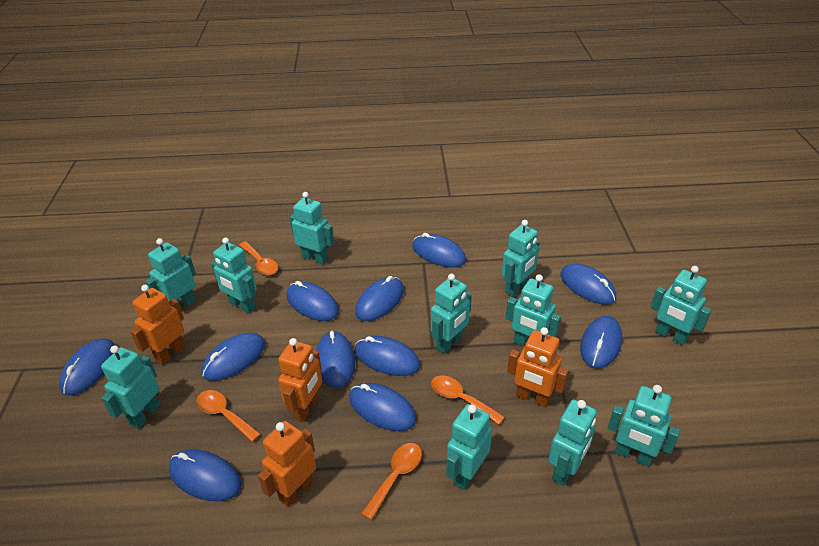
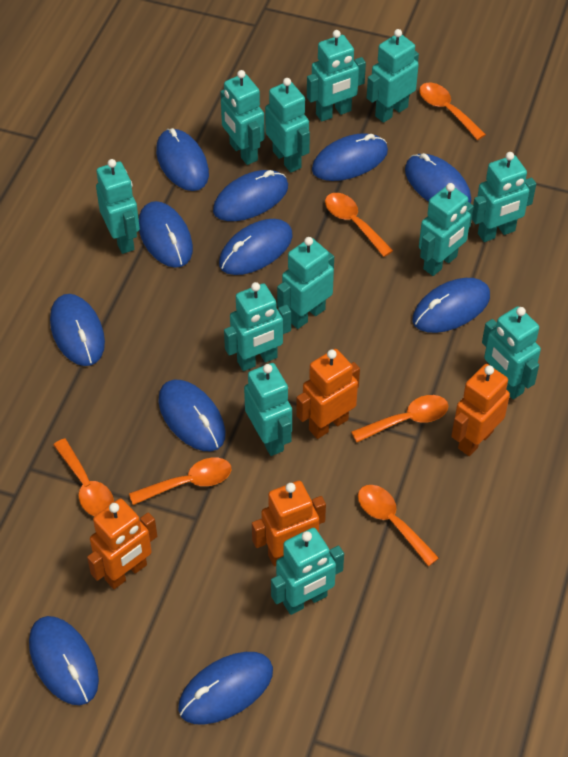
orange spoon: 4 -> 6
turquoise robot: 11 -> 12

